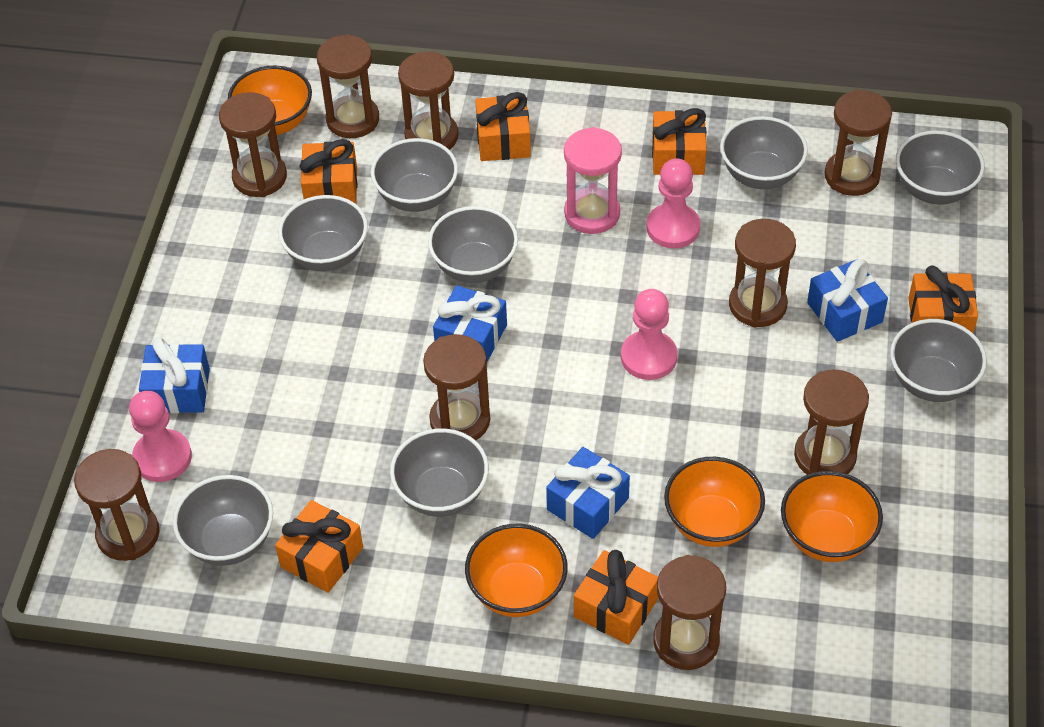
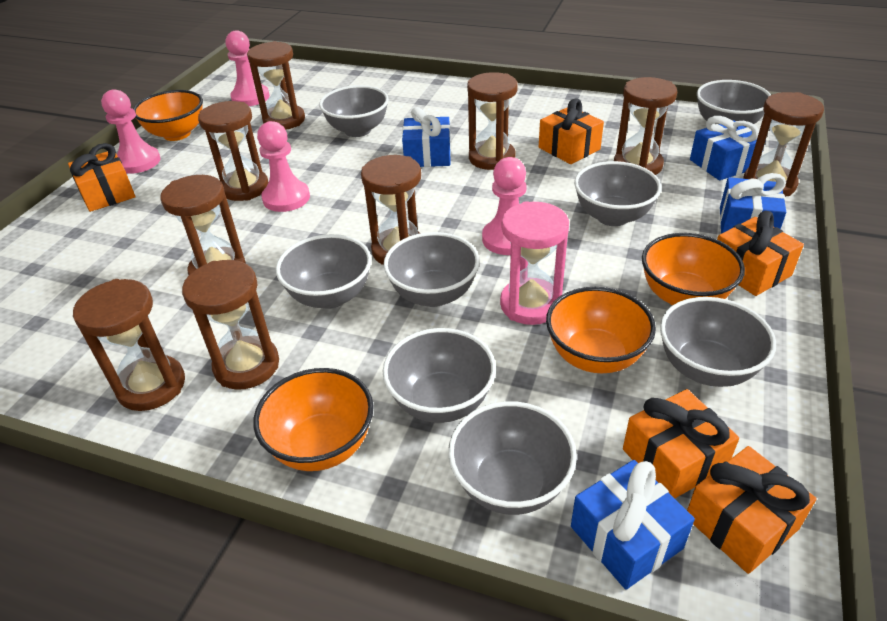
orange gift: 6 -> 5
pink pawn: 3 -> 4

